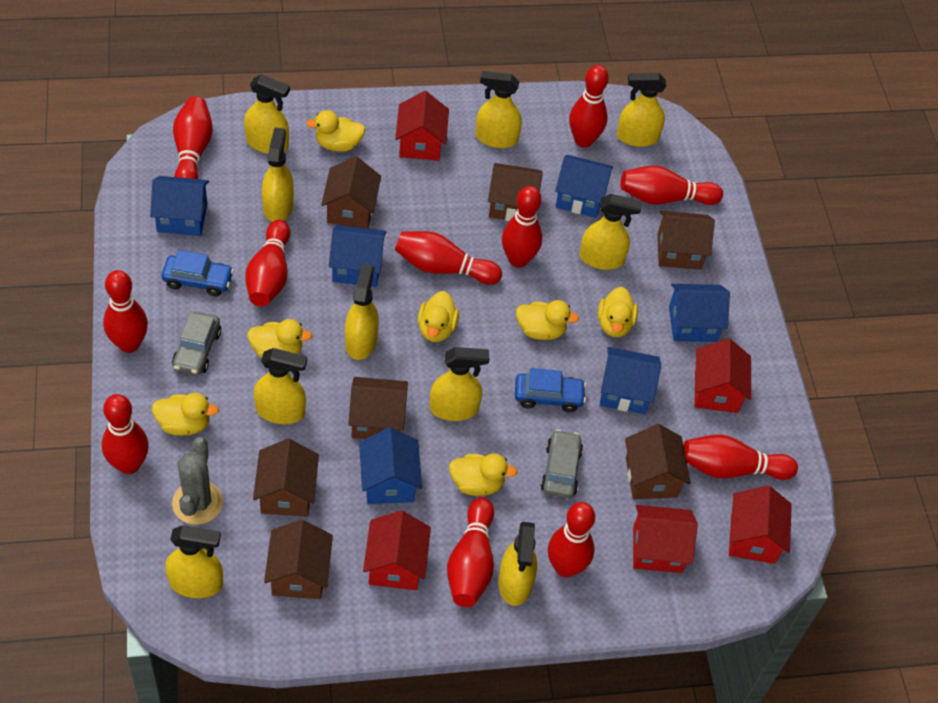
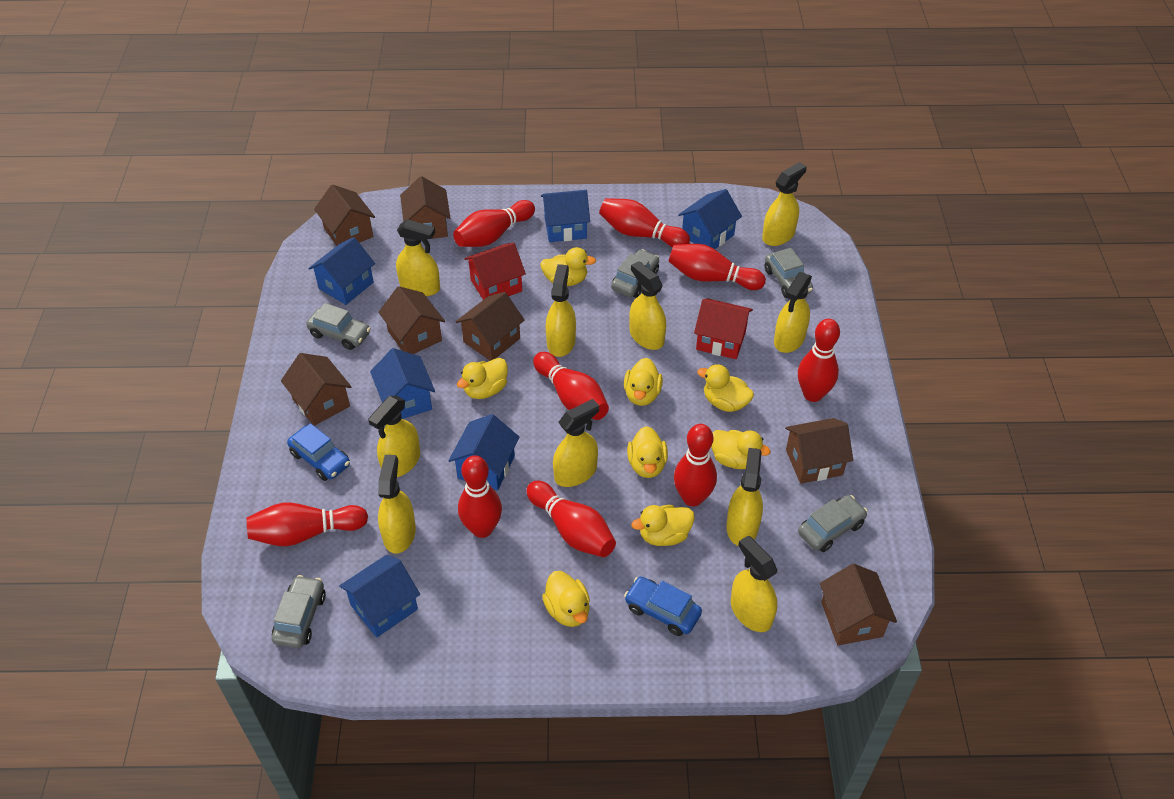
grey cactus: 1 -> 0
grey car: 2 -> 5
red bowling pin: 11 -> 9
red house: 5 -> 2
yellow duck: 7 -> 8

